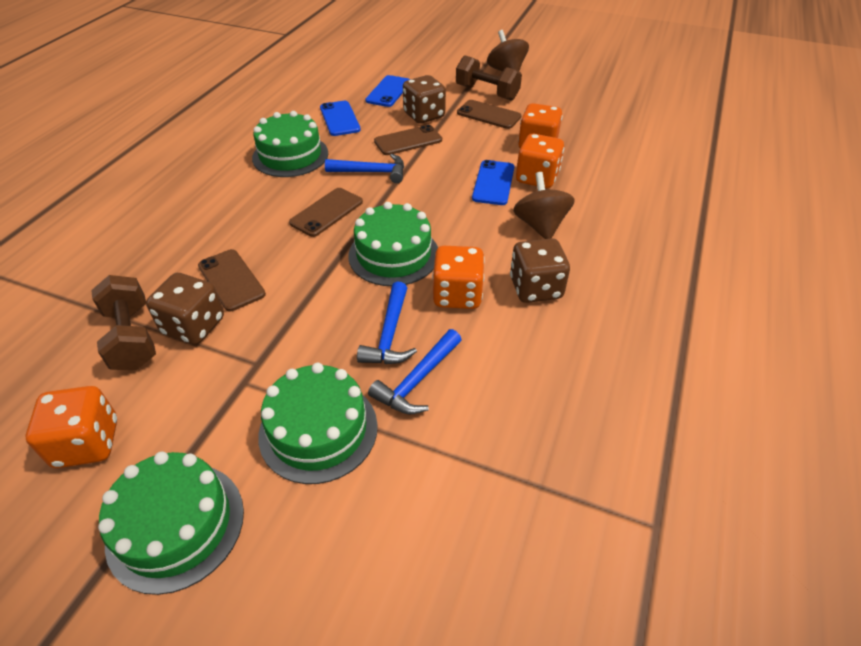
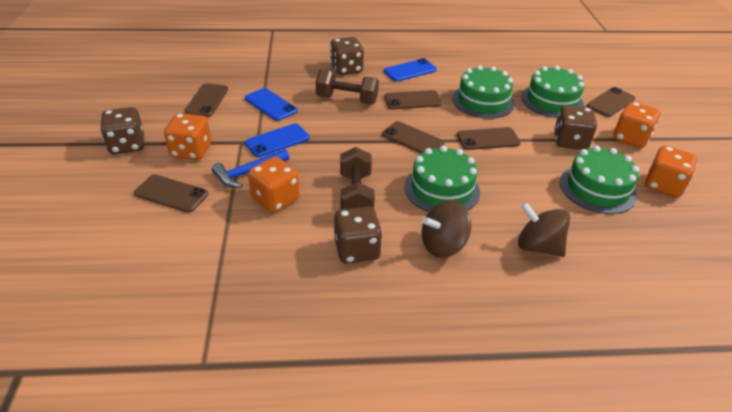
blue hammer: 3 -> 1
brown dice: 3 -> 4
brown phone: 4 -> 6

